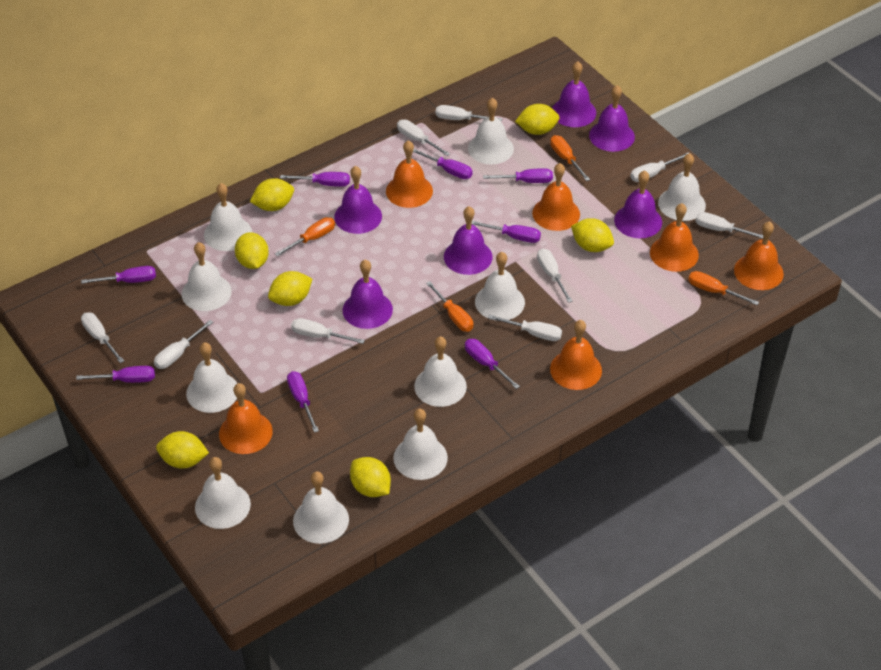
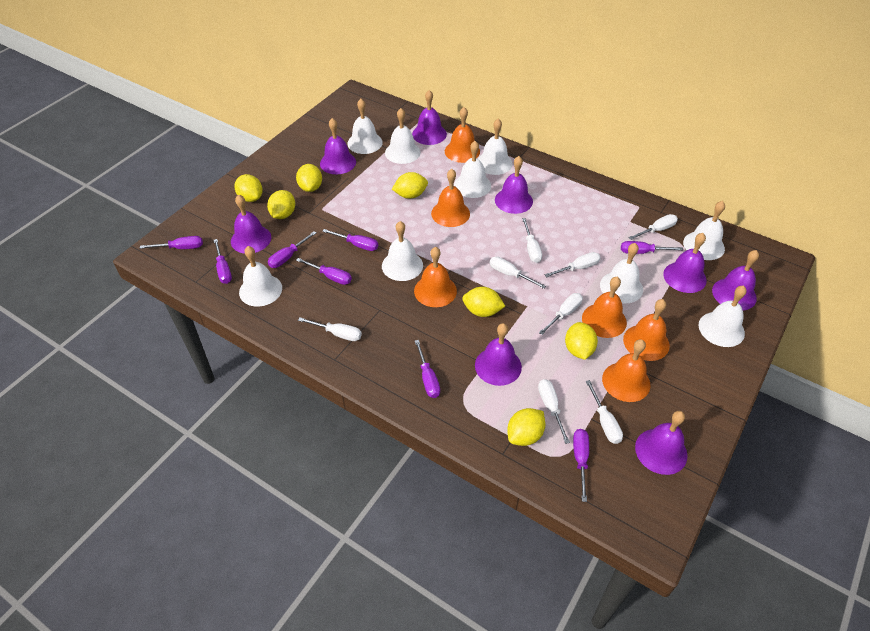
orange screwdriver: 4 -> 0
purple bell: 6 -> 8
white bell: 10 -> 9
white screwdriver: 9 -> 8

